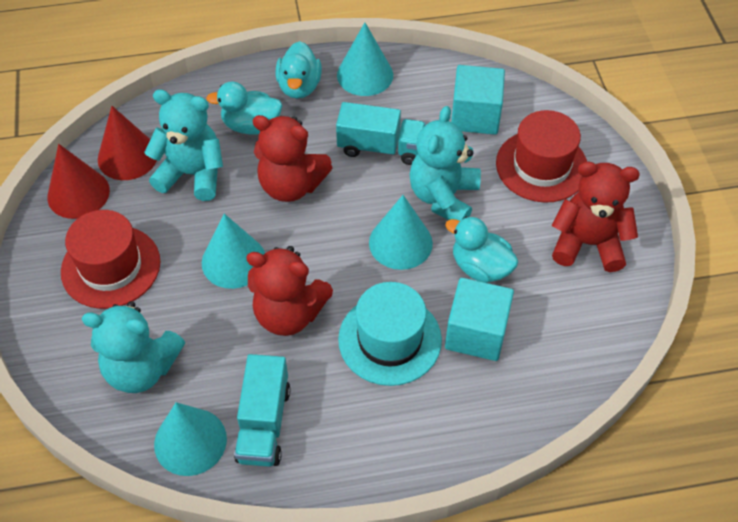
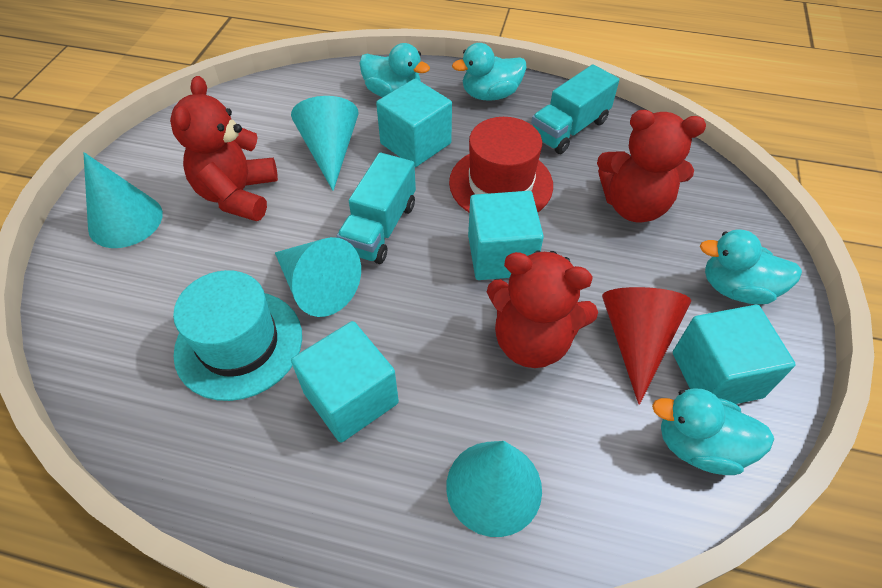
red cone: 2 -> 1
red hat: 2 -> 1
turquoise cube: 2 -> 4
turquoise duck: 3 -> 4
turquoise teddy bear: 3 -> 0

